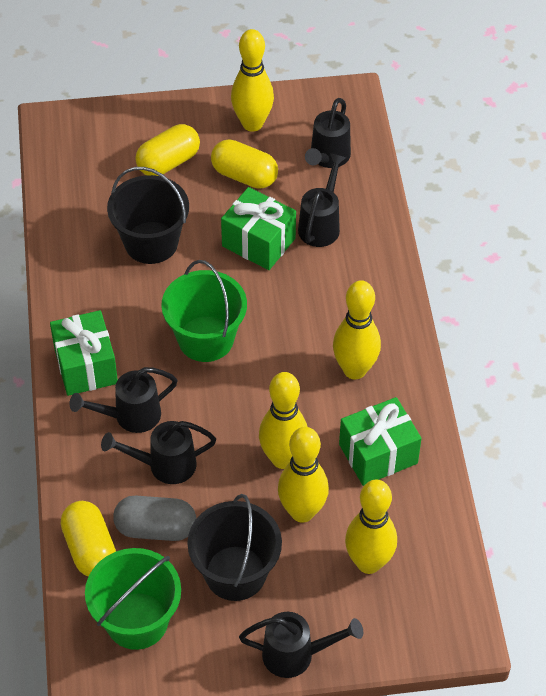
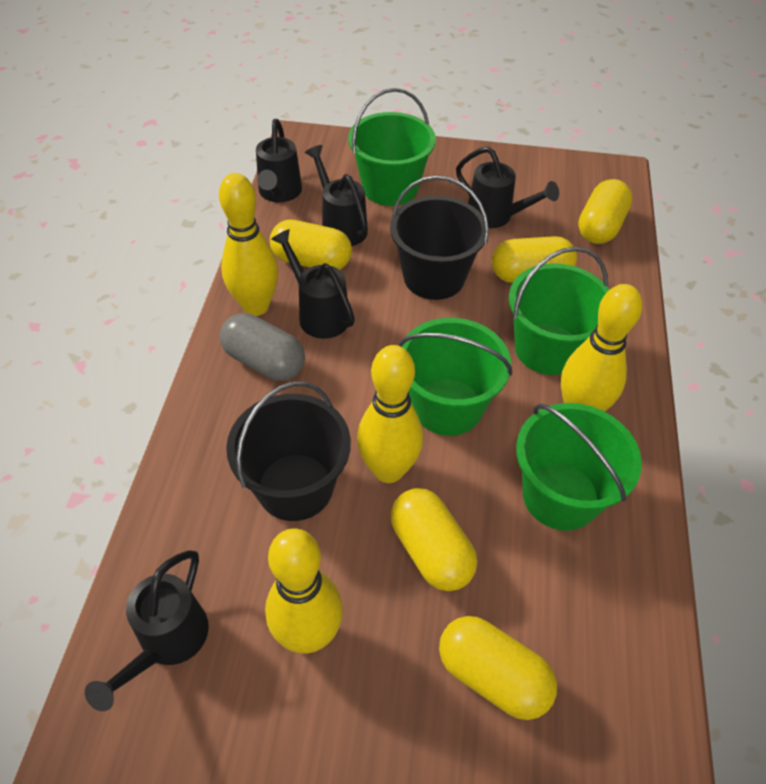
green bucket: 2 -> 4
green gift: 3 -> 0
yellow bowling pin: 5 -> 4
yellow capsule: 3 -> 5

